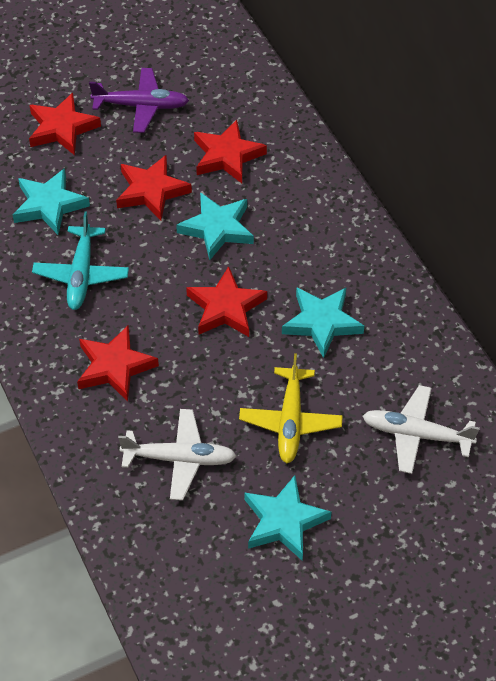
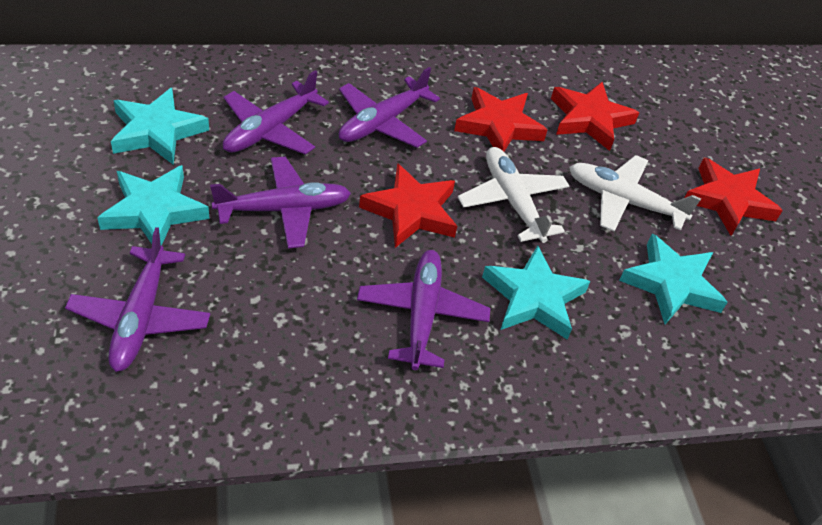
purple plane: 1 -> 5
red star: 5 -> 4
turquoise plane: 1 -> 0
yellow plane: 1 -> 0

